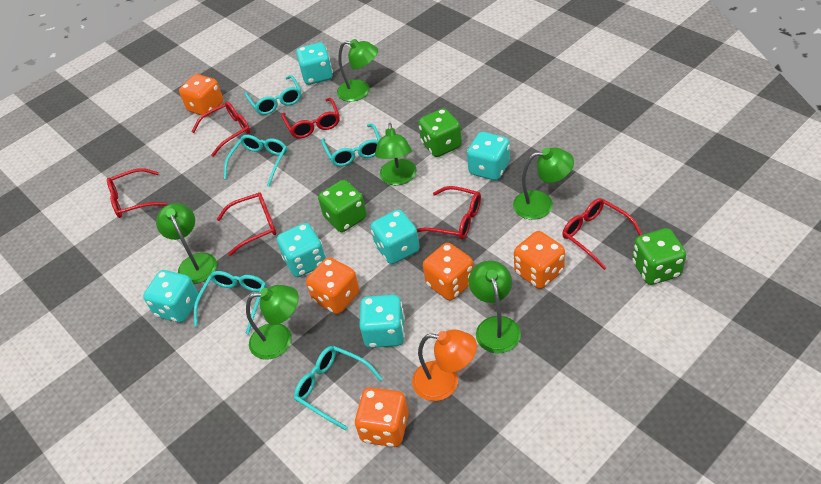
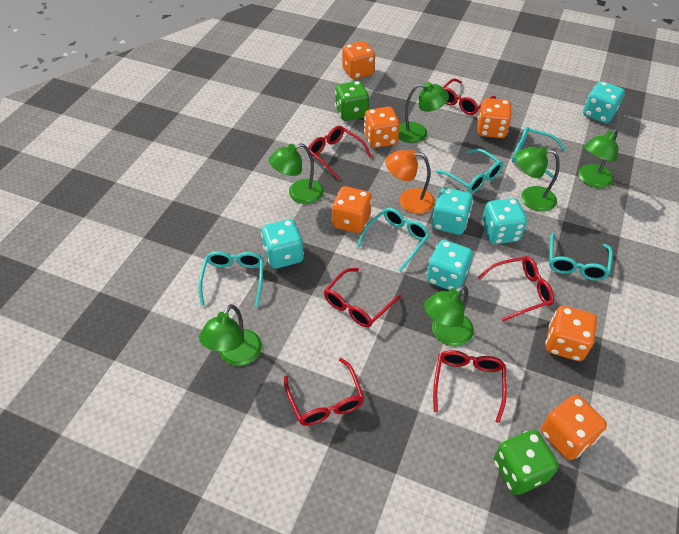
green dice: 3 -> 2
orange dice: 5 -> 6
turquoise dice: 6 -> 5

